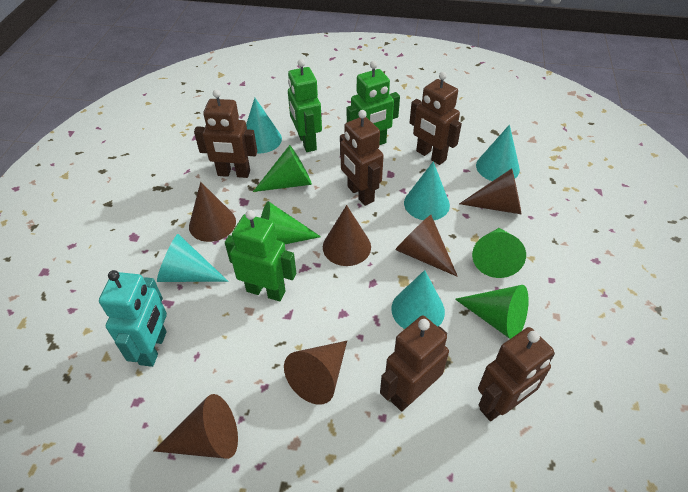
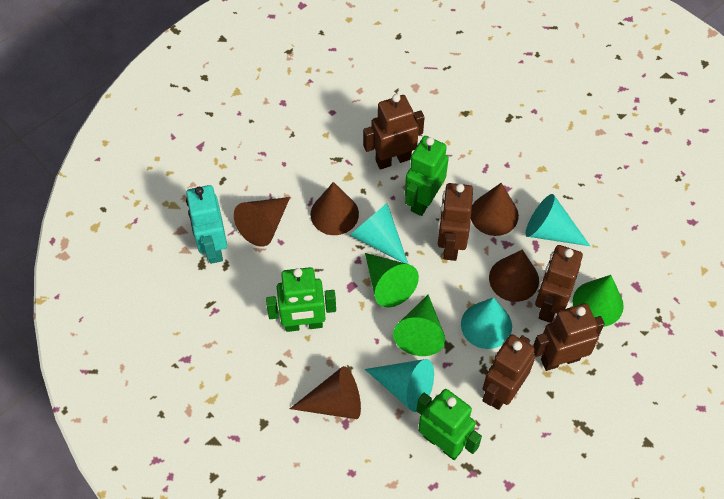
brown cone: 6 -> 5
green cone: 4 -> 3
turquoise cone: 5 -> 4

